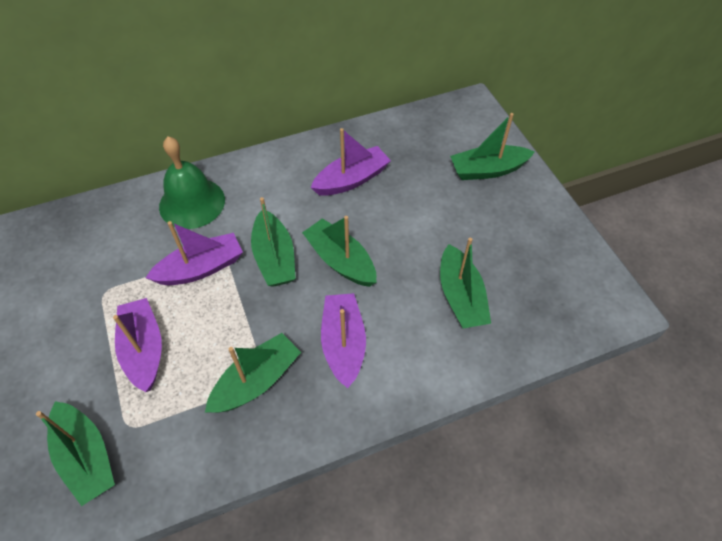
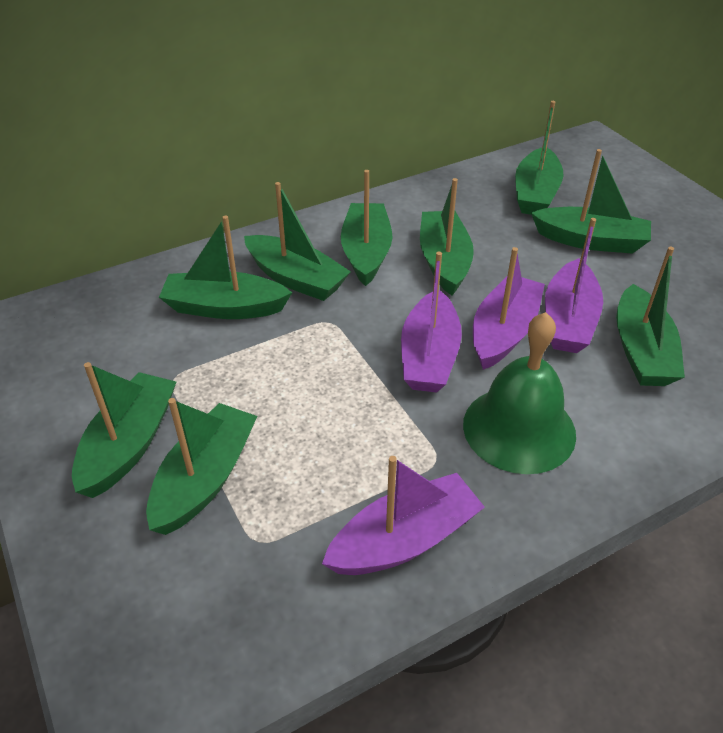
green boat: 6 -> 9

